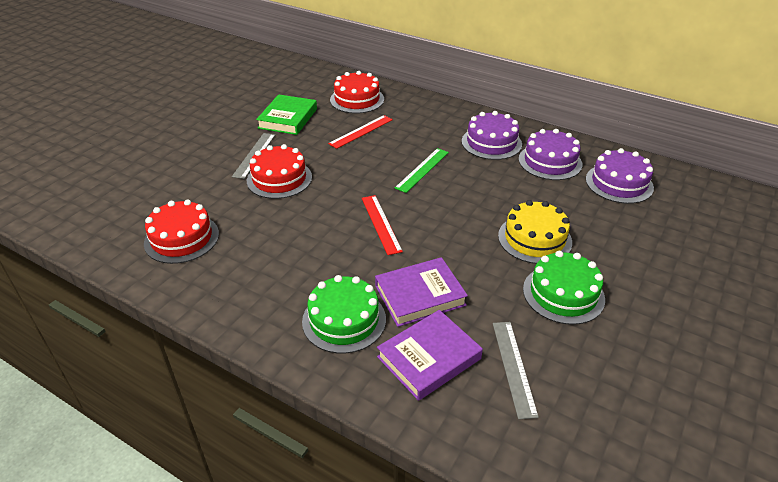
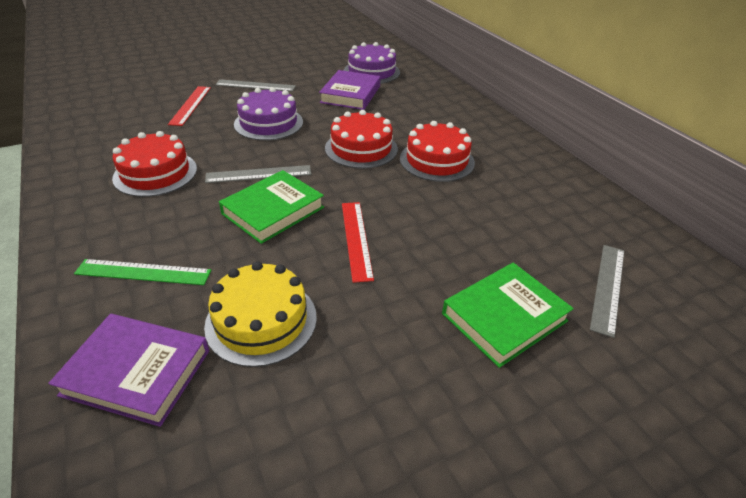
green book: 1 -> 2
green cake: 2 -> 0
grey ruler: 2 -> 3
purple cake: 3 -> 2

